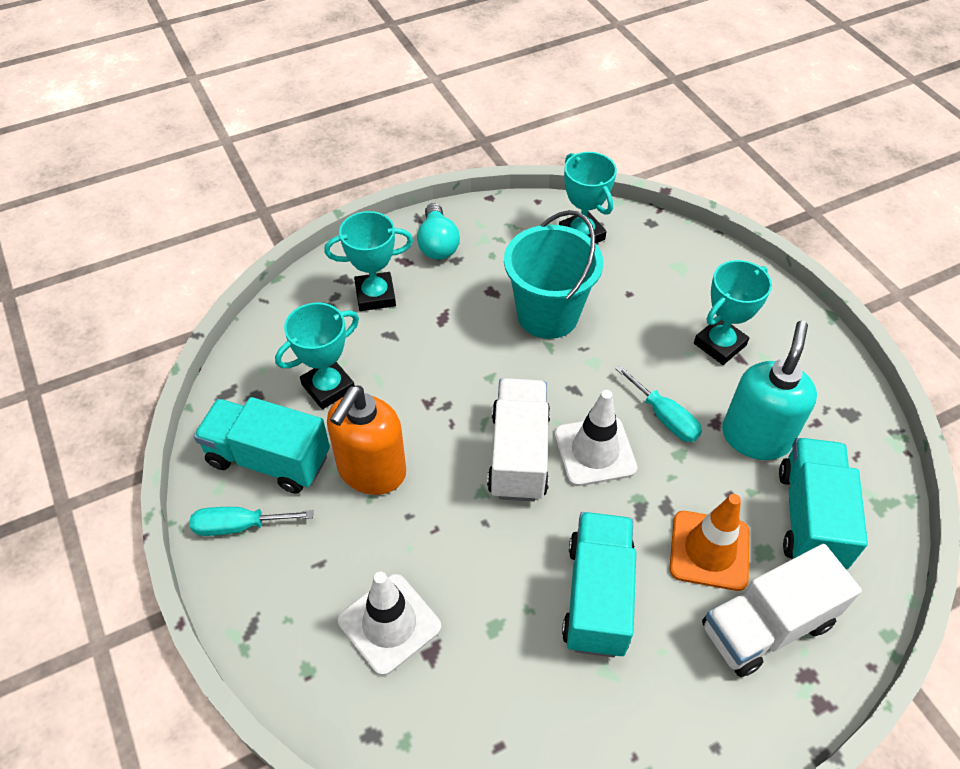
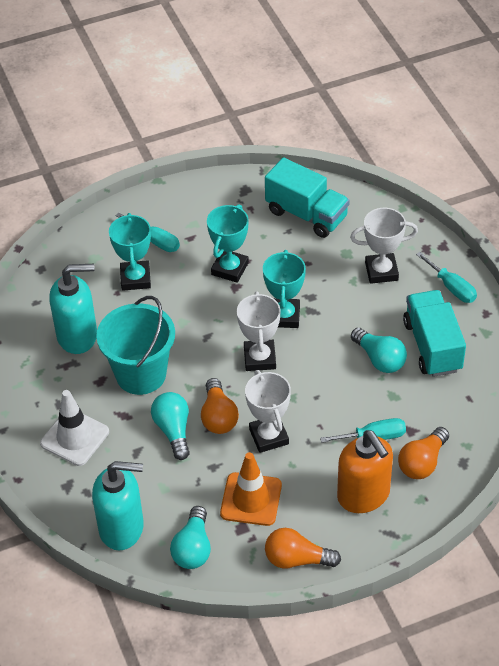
orange light bulb: 0 -> 3
turquoise light bulb: 1 -> 3
turquoise screwdriver: 2 -> 3
turquoise soap dispenser: 1 -> 2
turquoise trophy: 4 -> 3
turquoise truck: 3 -> 2
white traffic cone: 2 -> 1
white trophy: 0 -> 3
white truck: 2 -> 0

